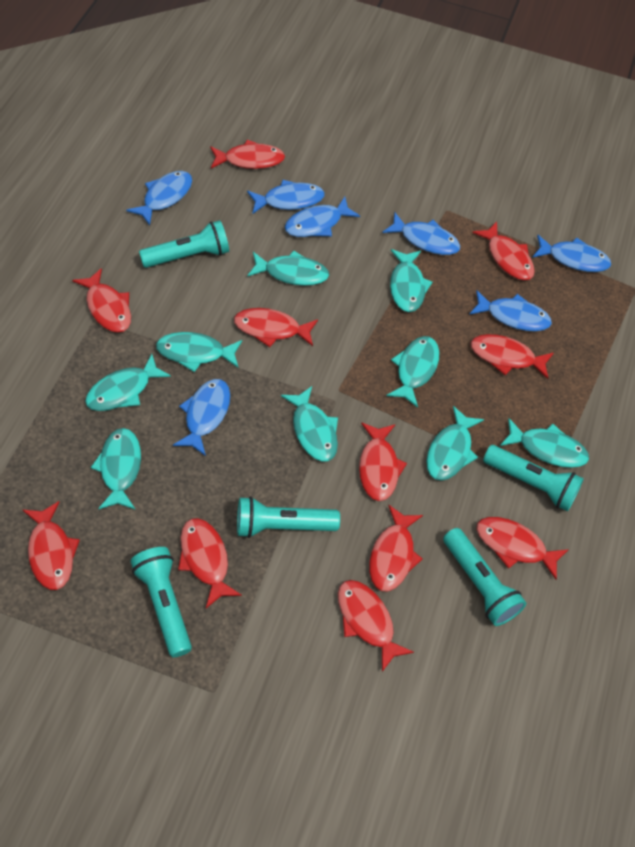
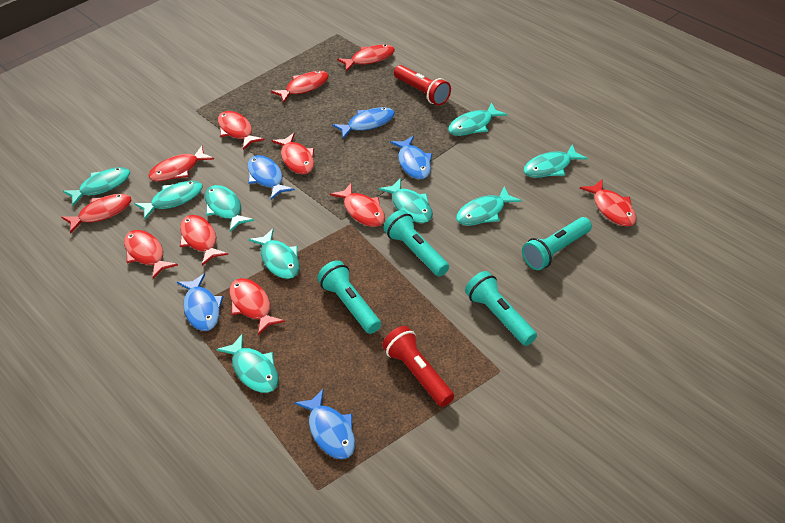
blue fish: 7 -> 5
red flashlight: 0 -> 2
turquoise flashlight: 5 -> 4

